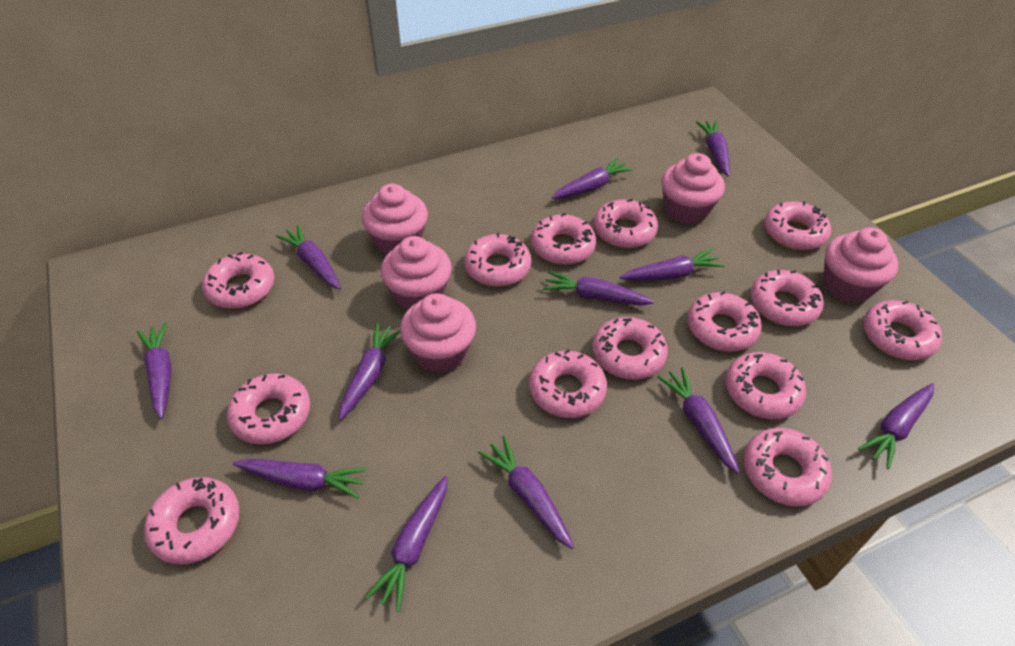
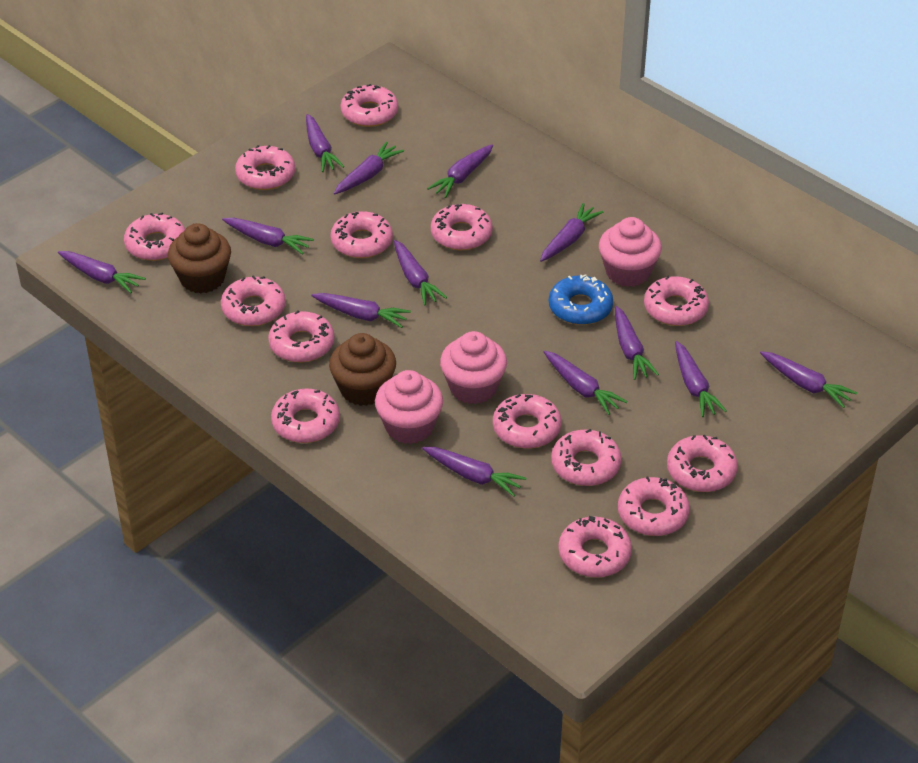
blue donut: 0 -> 1
brown cupcake: 0 -> 2
pink cupcake: 5 -> 3
purple carrot: 12 -> 13

